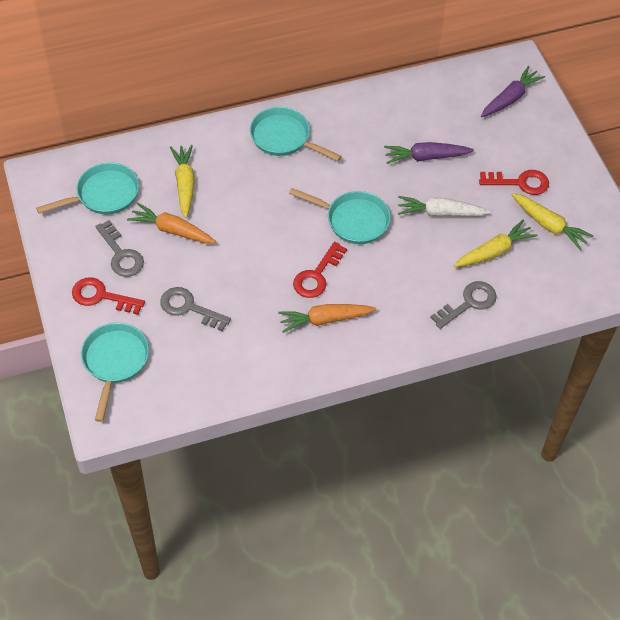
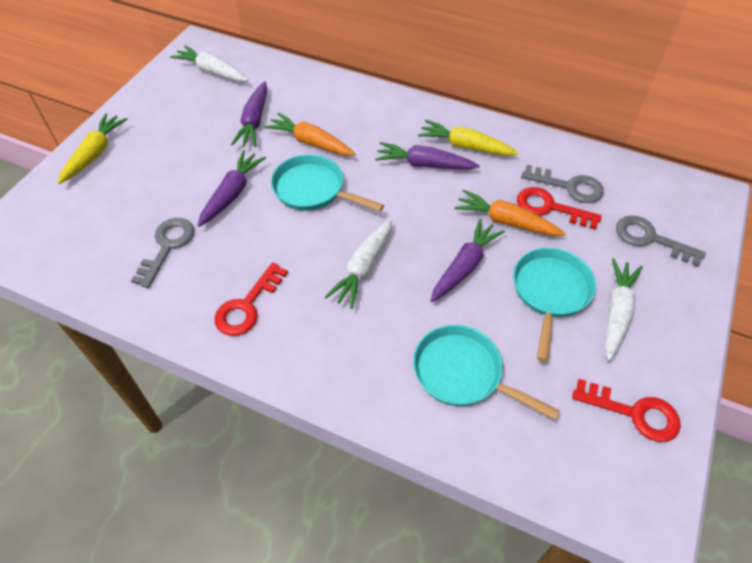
purple carrot: 2 -> 4
turquoise pan: 4 -> 3
white carrot: 1 -> 3
yellow carrot: 3 -> 2

